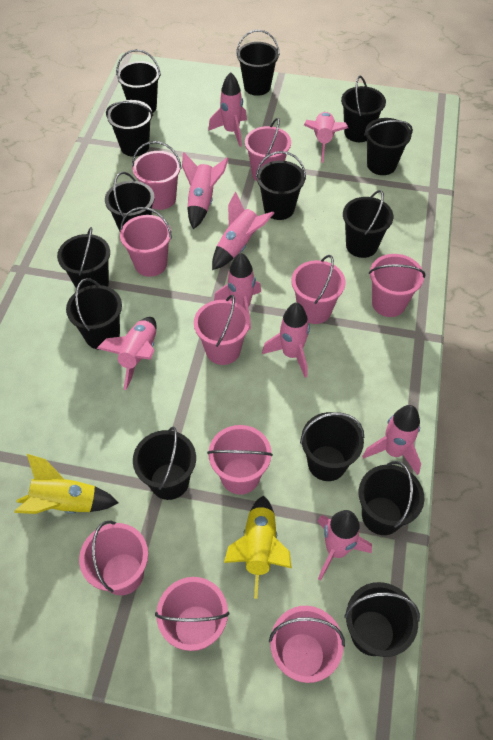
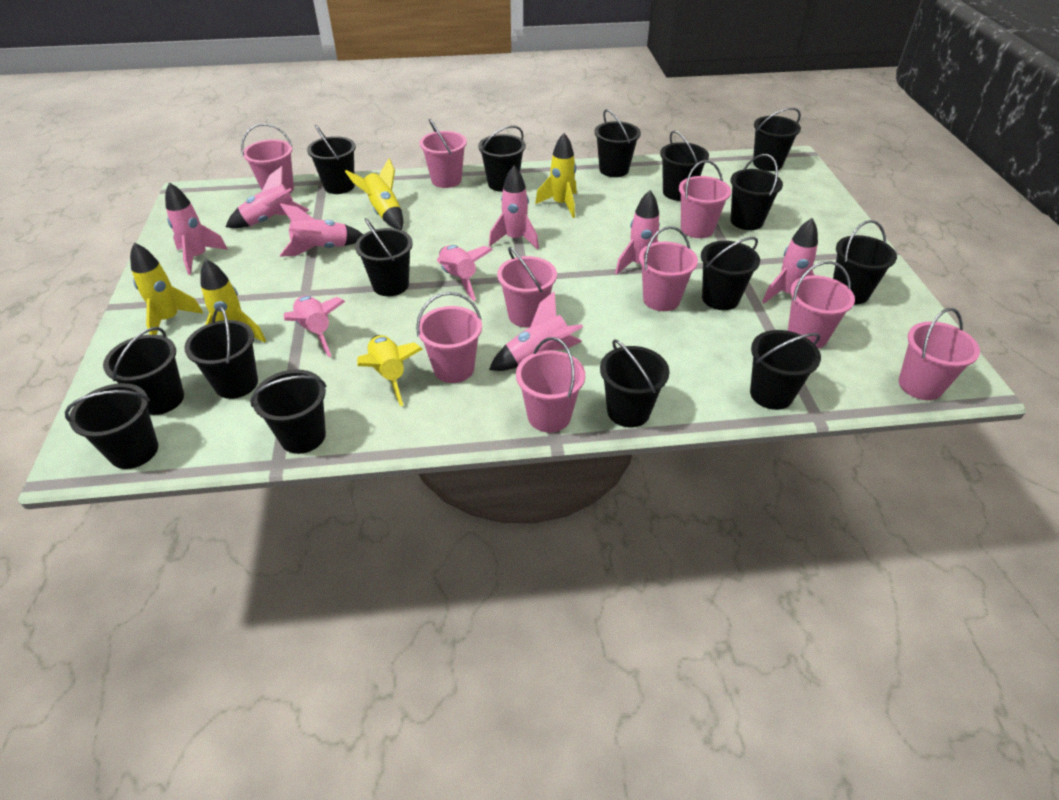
black bucket: 14 -> 15
pink bucket: 10 -> 9
yellow rocket: 2 -> 5

